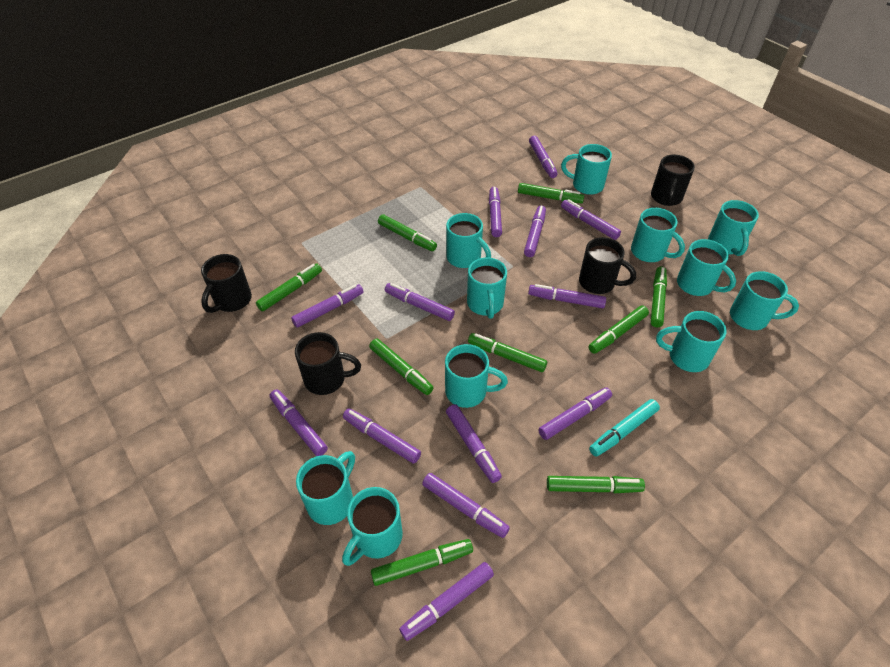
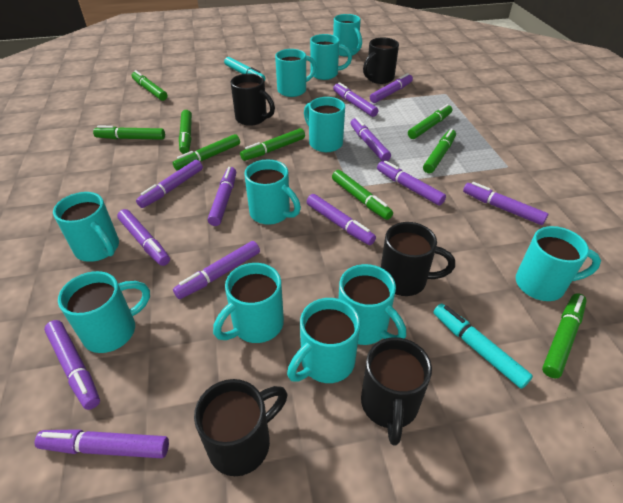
black mug: 4 -> 5
purple marker: 13 -> 12
turquoise marker: 1 -> 2

